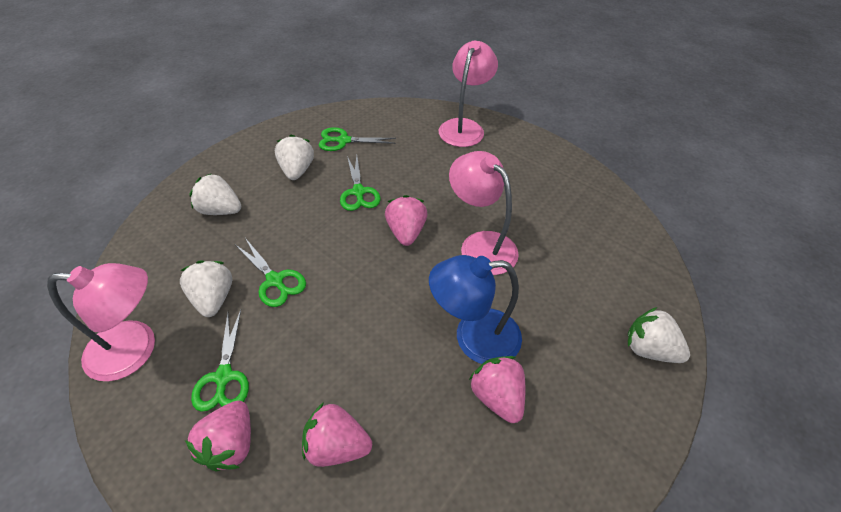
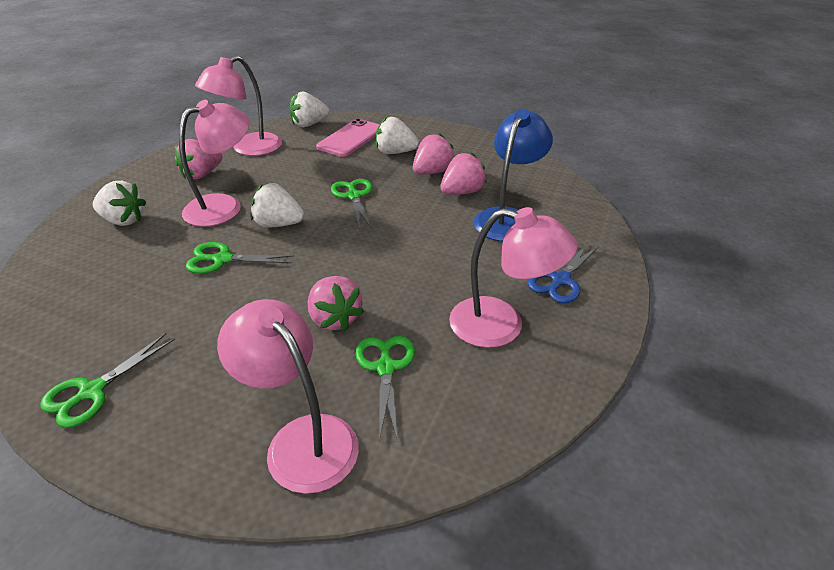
blue scissors: 0 -> 1
pink lamp: 3 -> 4
pink phone: 0 -> 1

